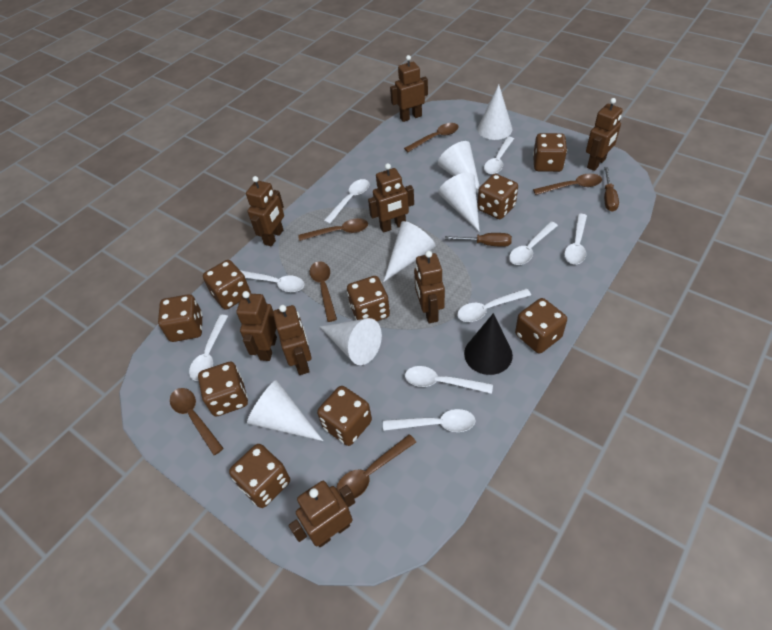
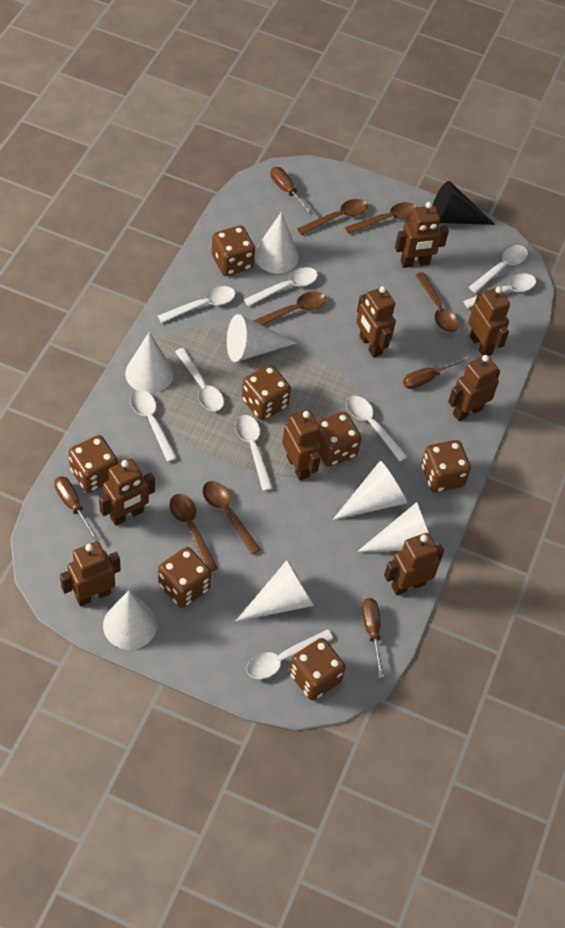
brown dice: 9 -> 7
brown screwdriver: 2 -> 4
white cone: 6 -> 7

